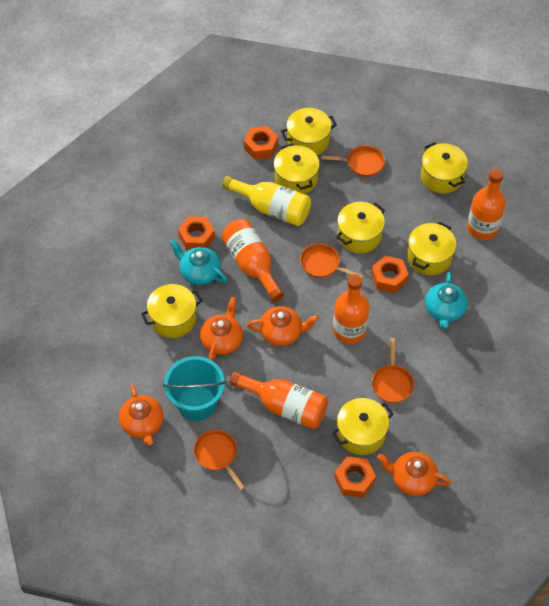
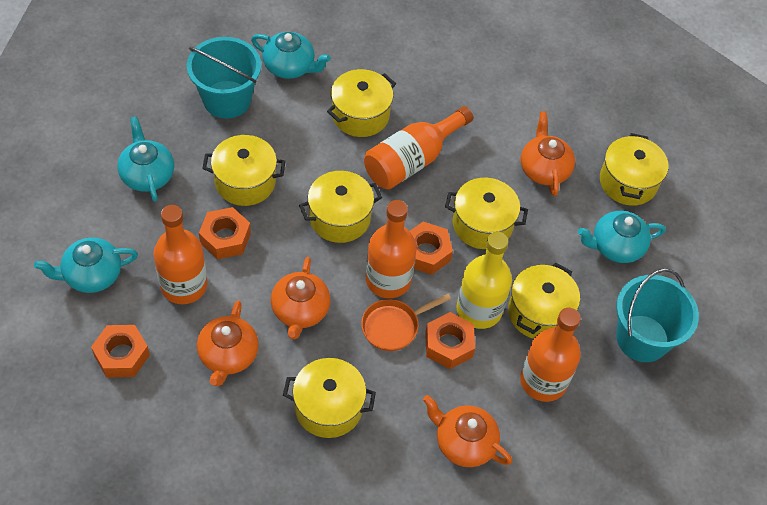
orange pan: 4 -> 1
turquoise bucket: 1 -> 2
turquoise teapot: 2 -> 4

